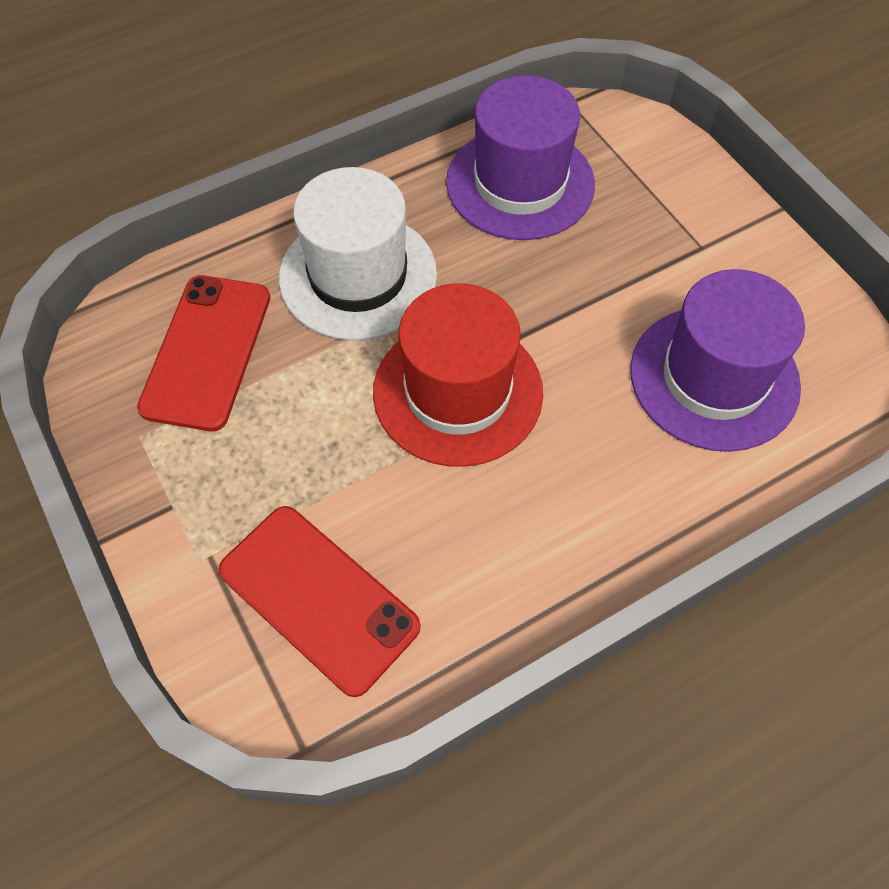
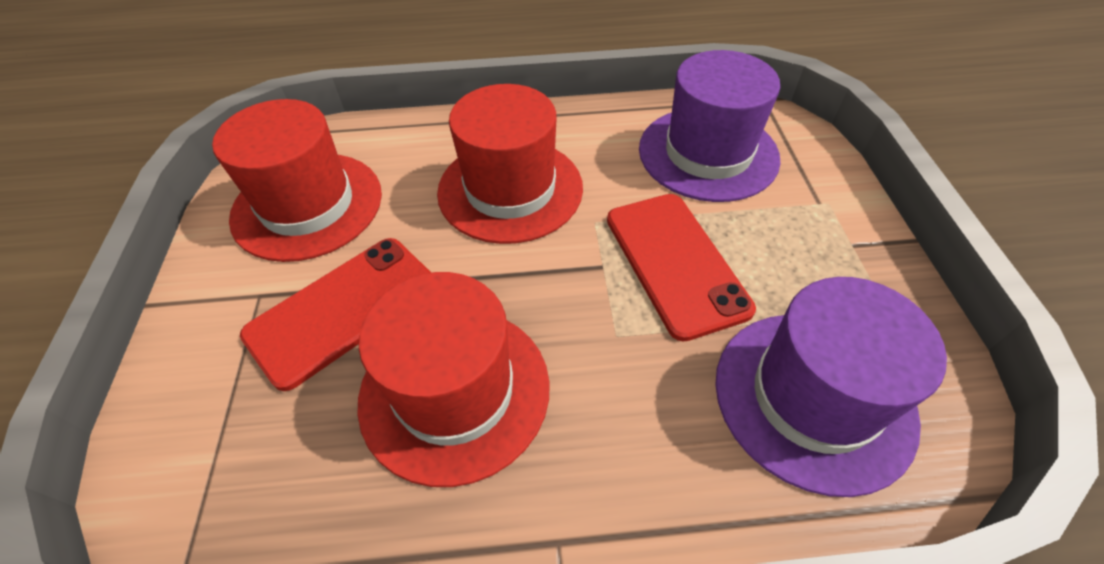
red hat: 1 -> 3
white hat: 1 -> 0

